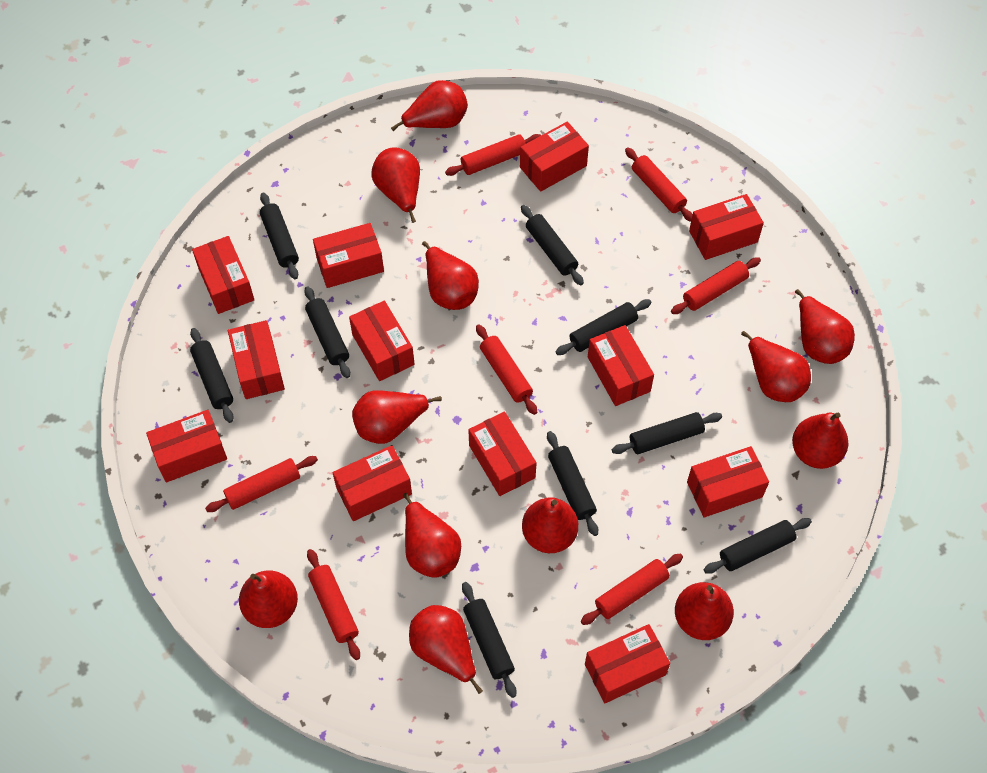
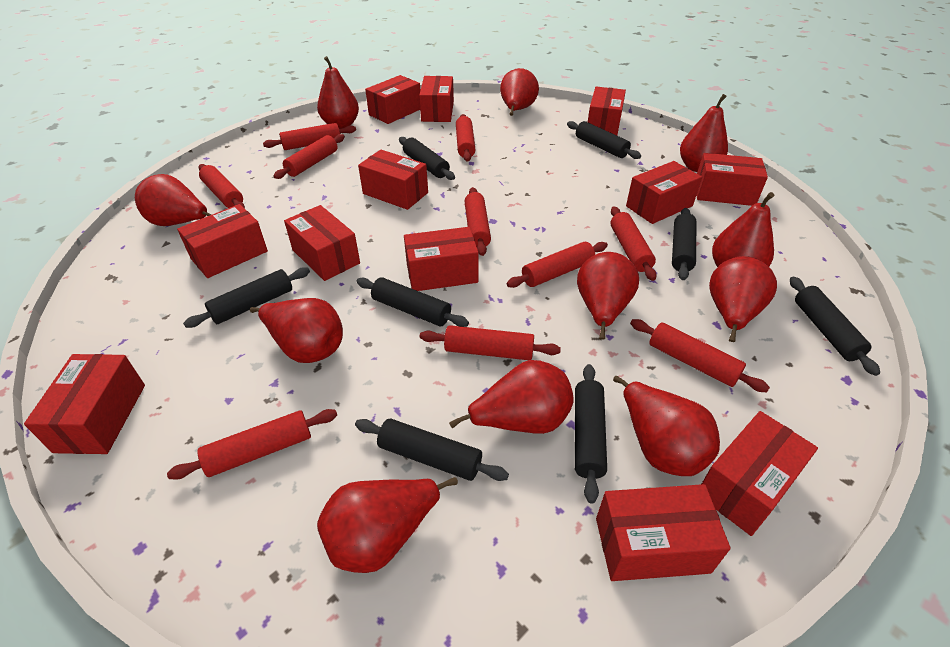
black rolling pin: 9 -> 8
red pear: 12 -> 11
red rolling pin: 7 -> 10

